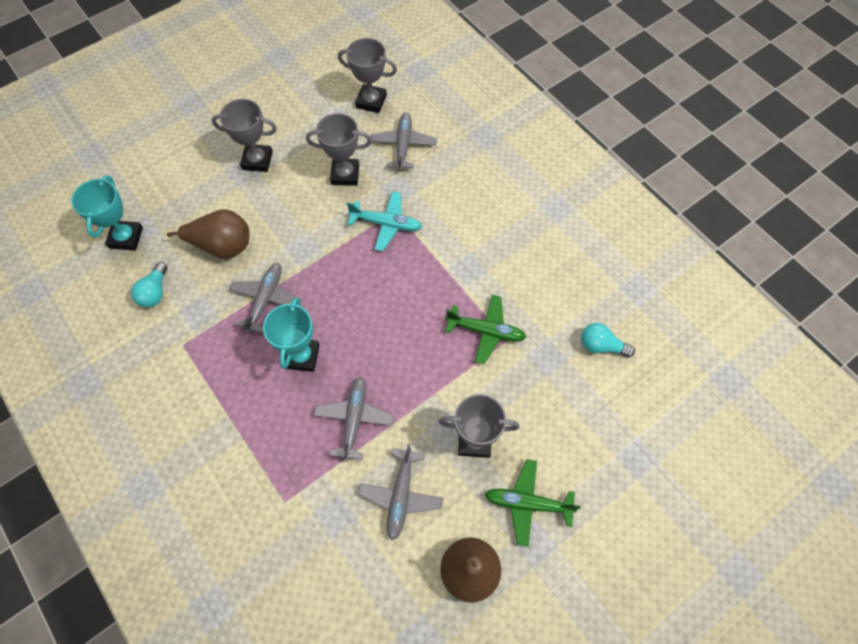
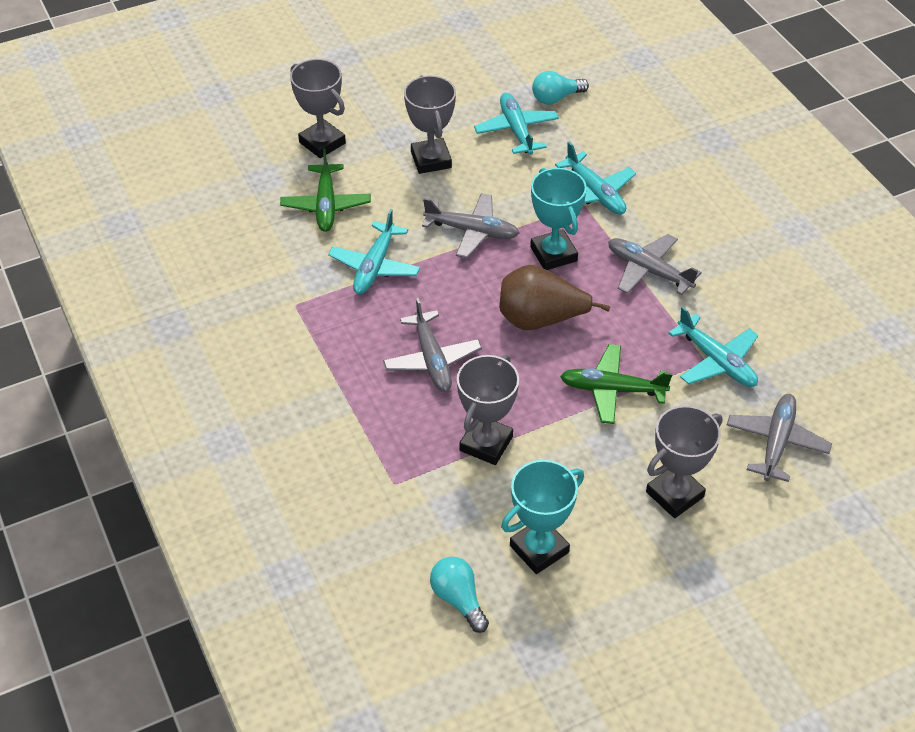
brown pear: 2 -> 1
turquoise plane: 1 -> 4

